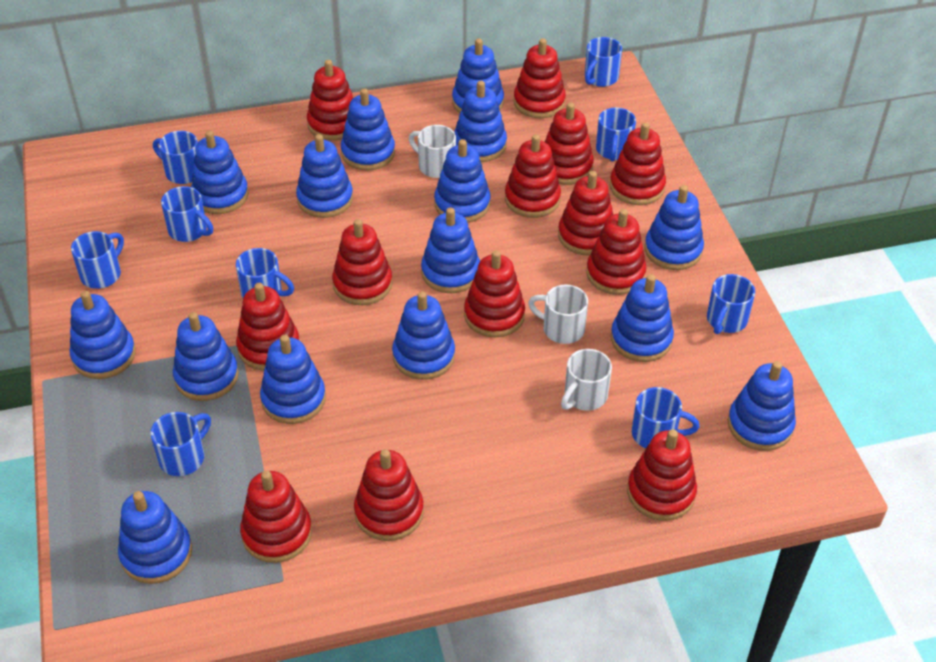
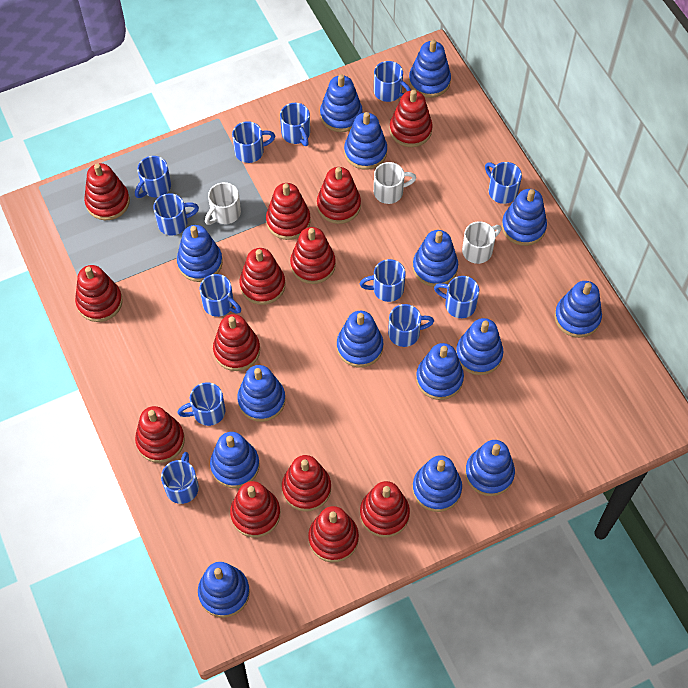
blue mug: 9 -> 12

